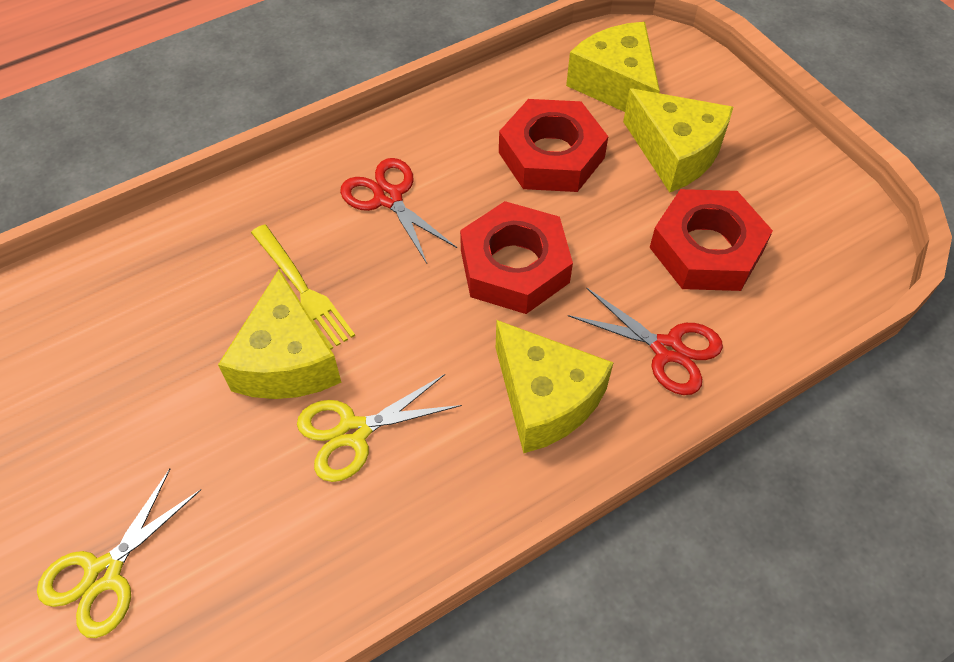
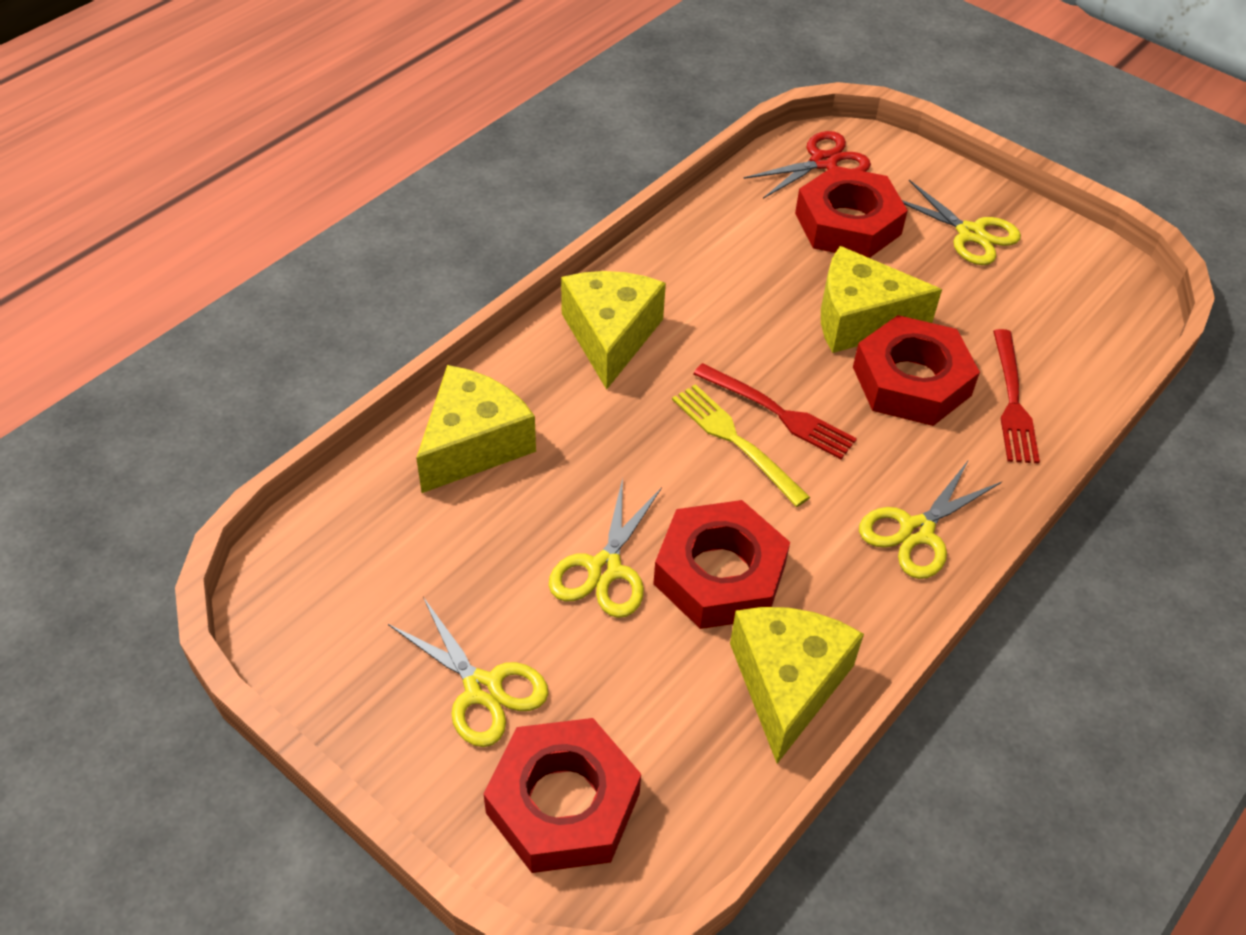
red fork: 0 -> 2
red nut: 3 -> 4
red scissors: 2 -> 1
yellow scissors: 2 -> 4

